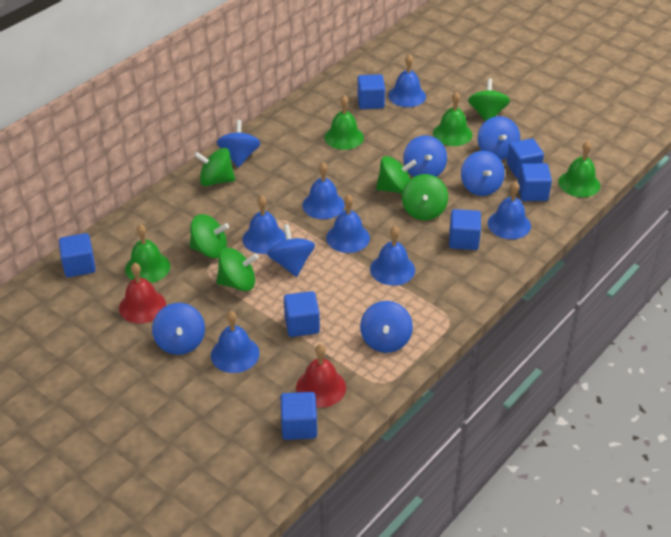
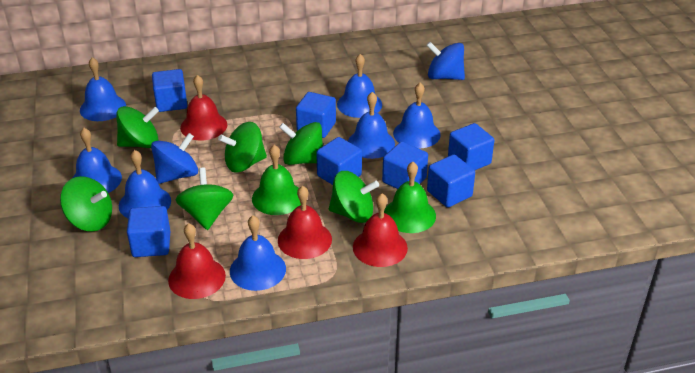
blue spinning top: 7 -> 2
green bell: 4 -> 2
red bell: 2 -> 4

